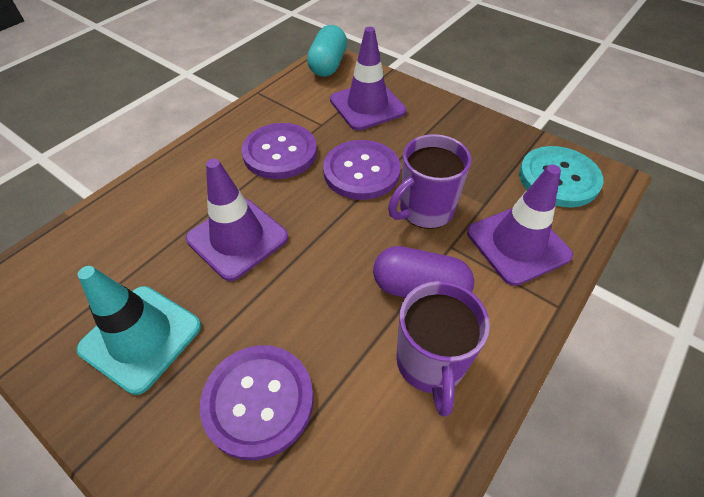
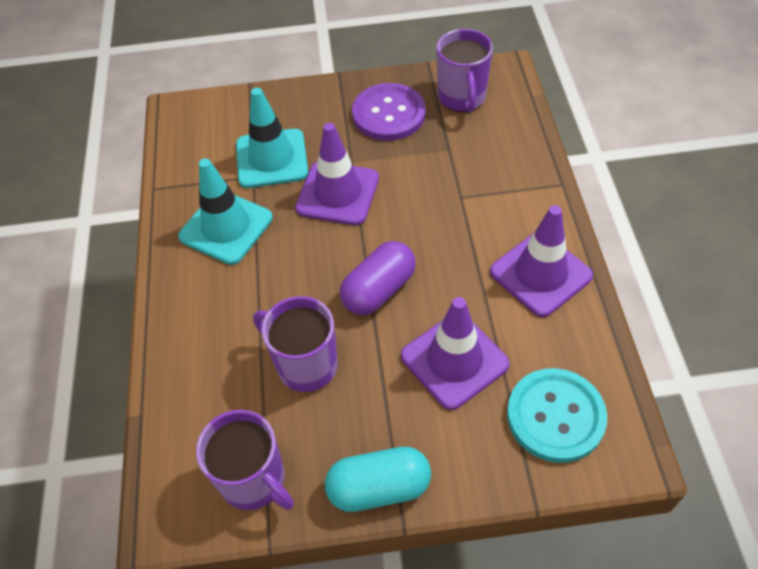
purple button: 3 -> 1
purple mug: 2 -> 3
turquoise traffic cone: 1 -> 2

